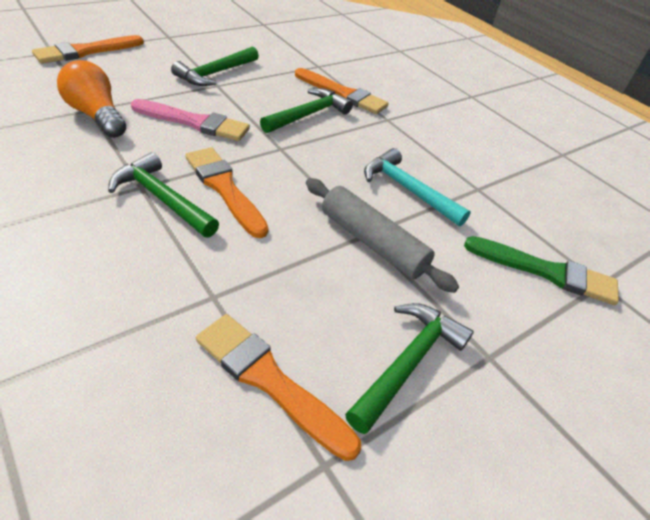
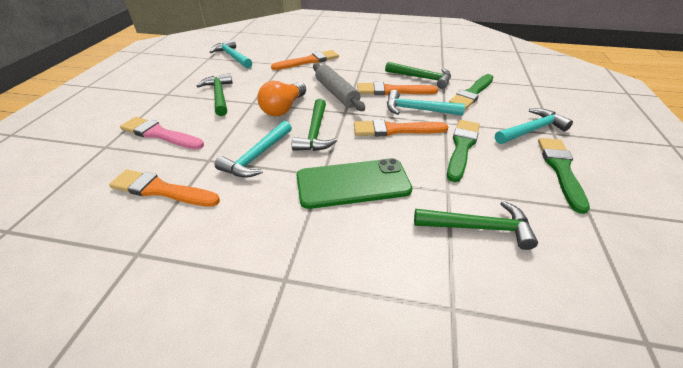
green brush: 1 -> 3
green phone: 0 -> 1
turquoise hammer: 1 -> 4

